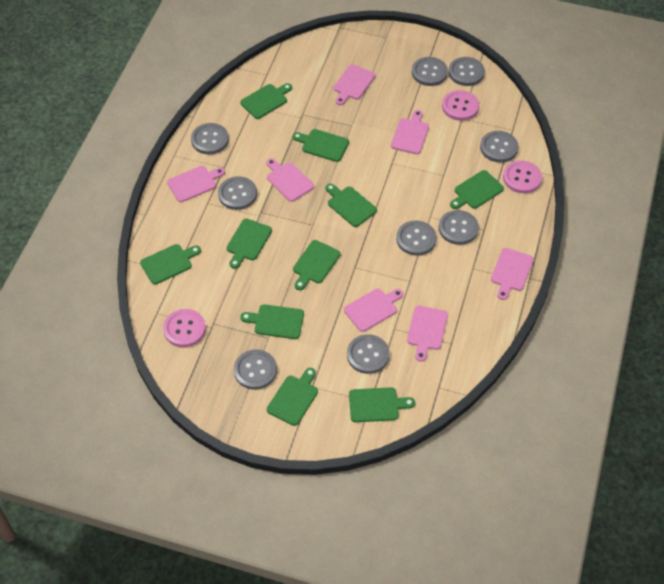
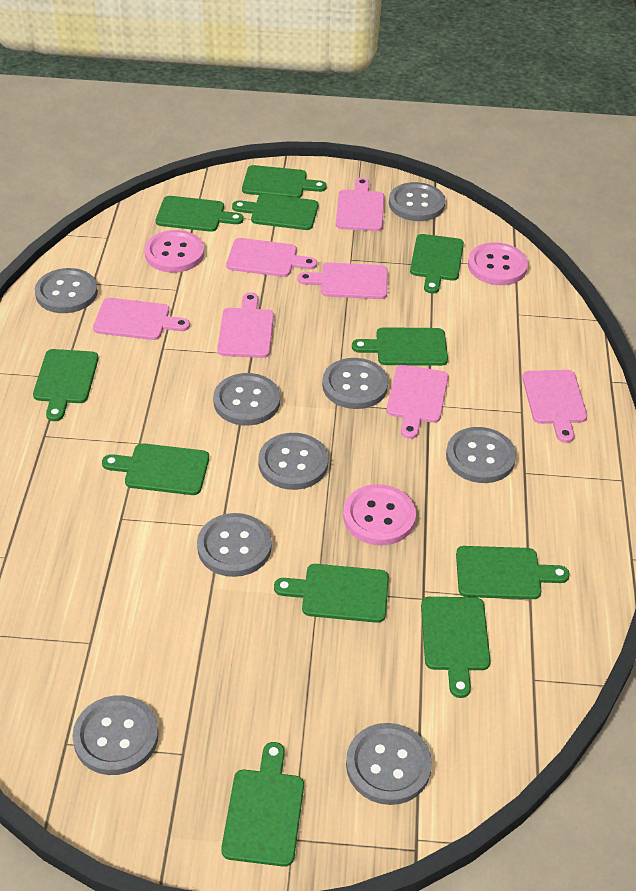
green cutting board: 10 -> 11

